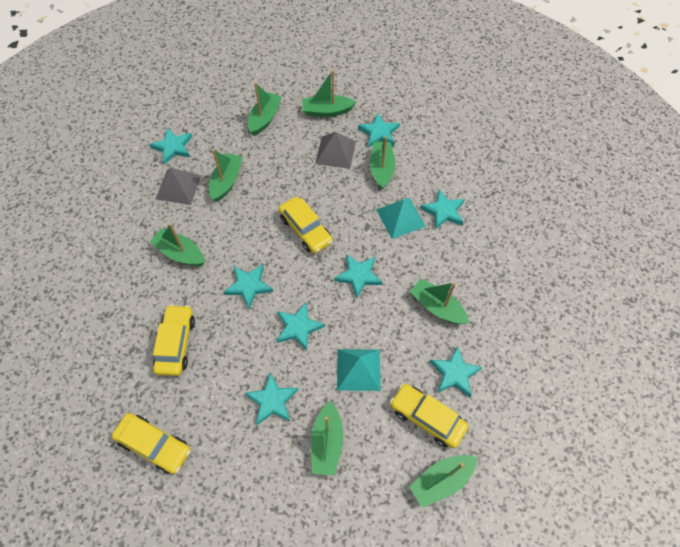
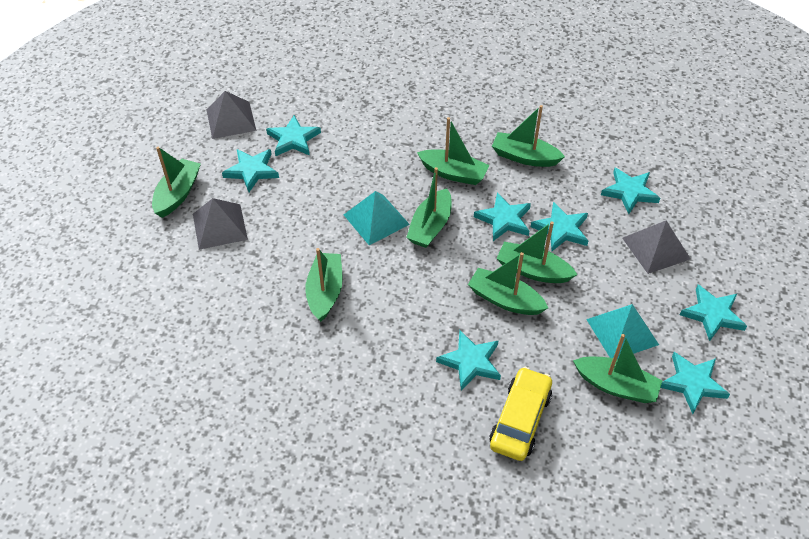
grey pyramid: 2 -> 3
yellow car: 4 -> 1

